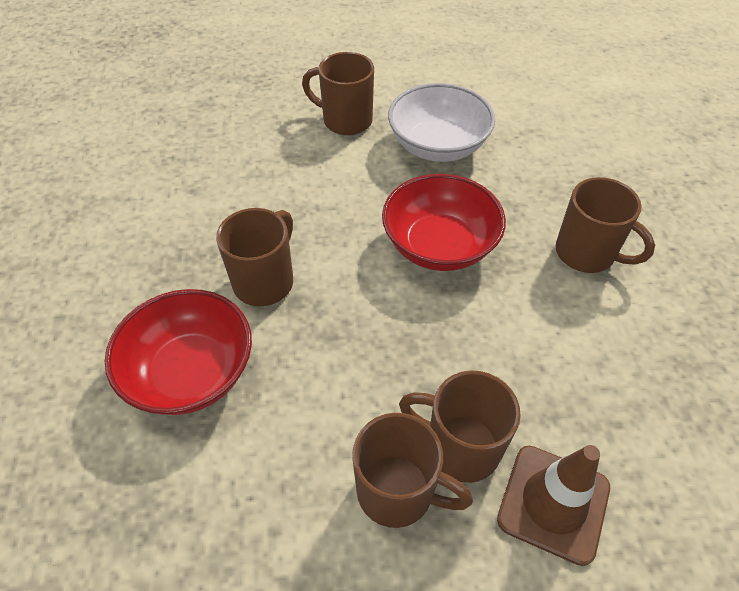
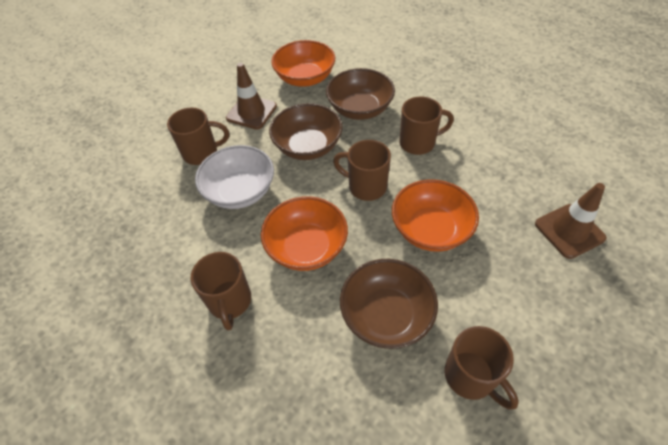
brown bowl: 0 -> 3
brown traffic cone: 1 -> 2
orange bowl: 0 -> 3
red bowl: 2 -> 0

